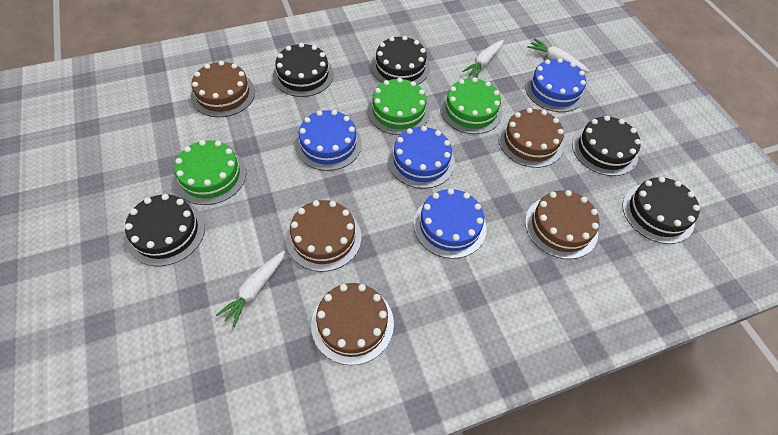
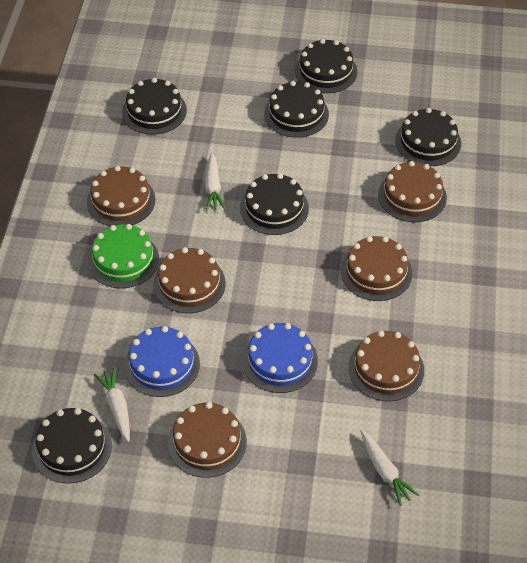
black cake: 5 -> 6
blue cake: 4 -> 2
brown cake: 5 -> 6
green cake: 3 -> 1

